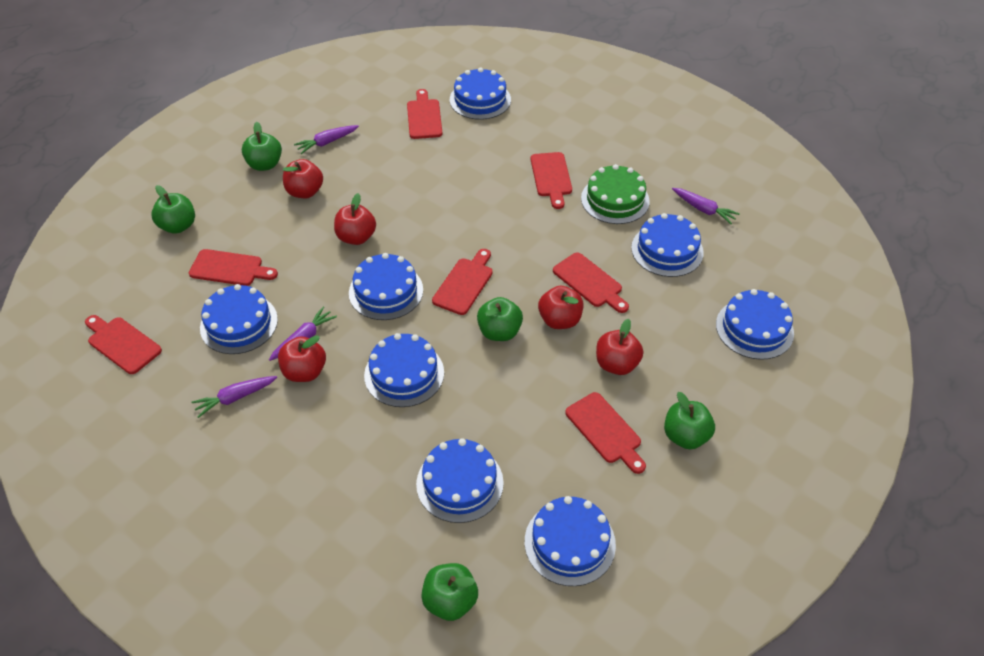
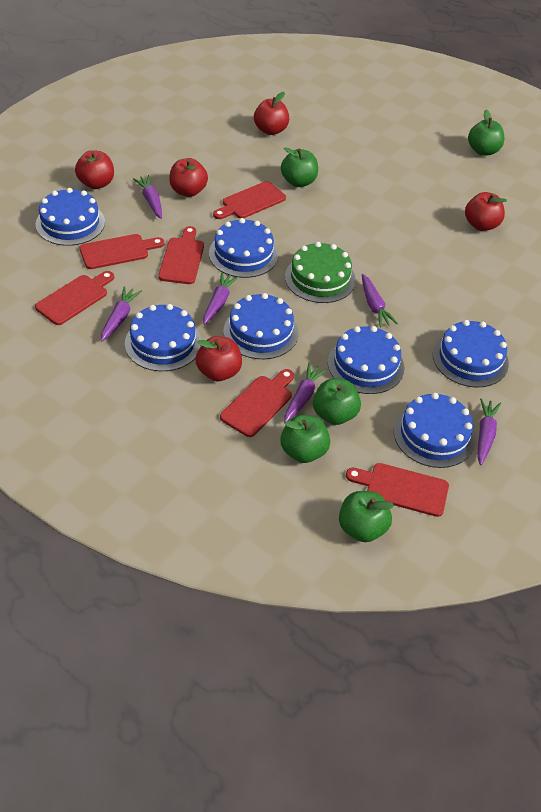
blue cake: 8 -> 7
purple carrot: 4 -> 6
red cutting board: 7 -> 6

